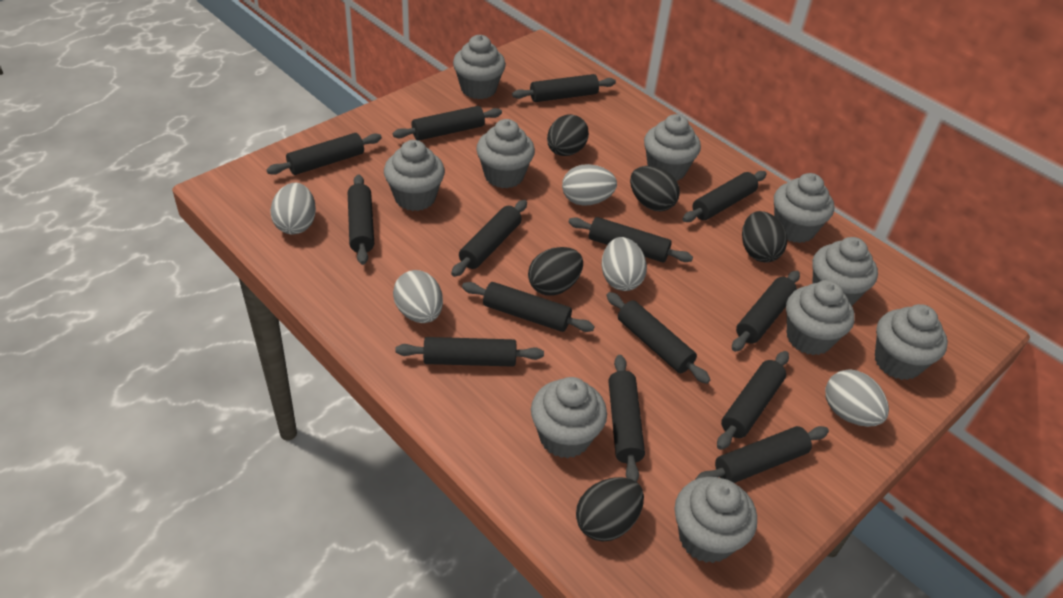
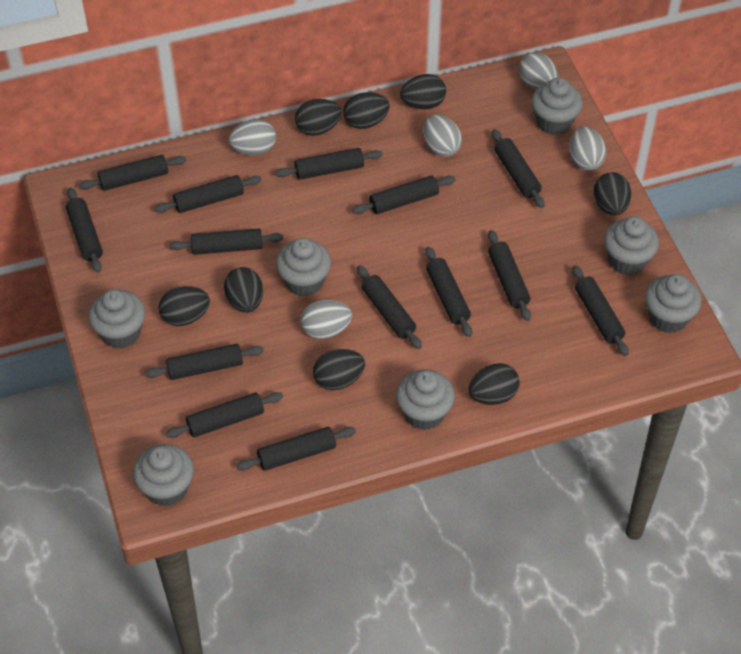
black egg: 5 -> 8
grey cupcake: 10 -> 7

